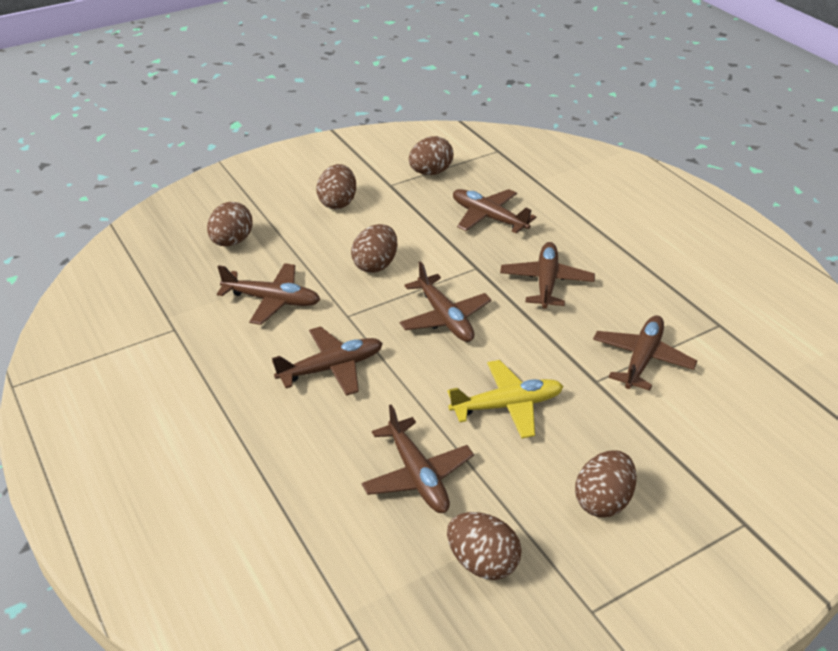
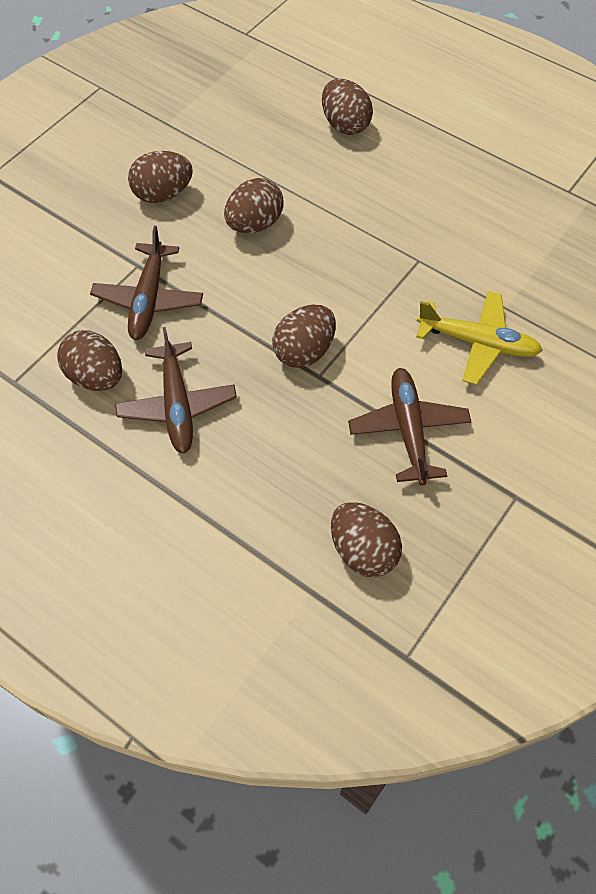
brown plane: 7 -> 3

